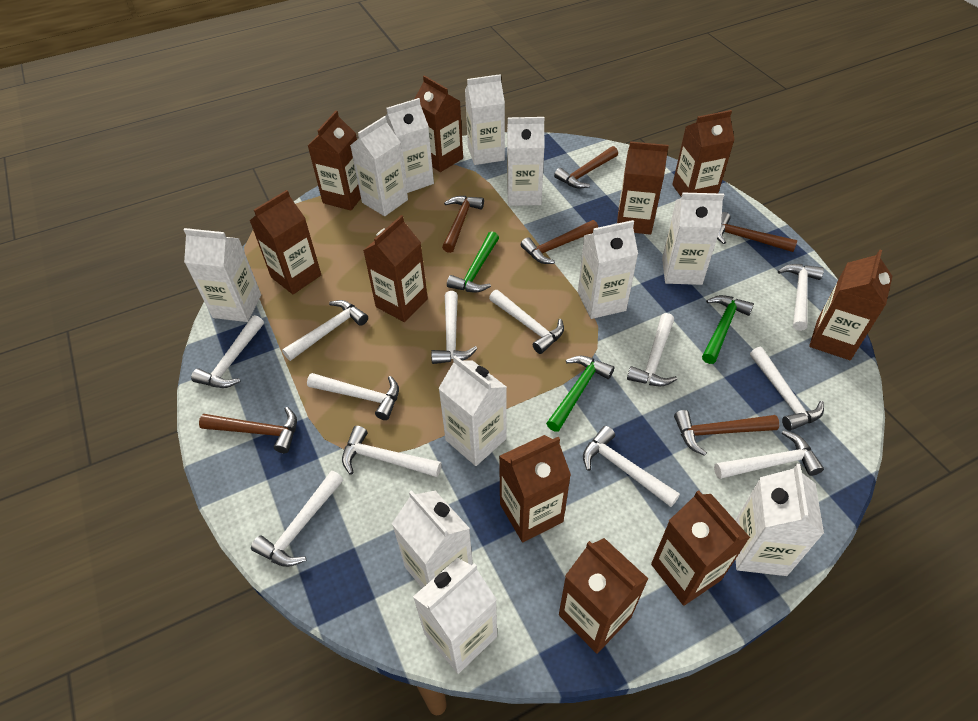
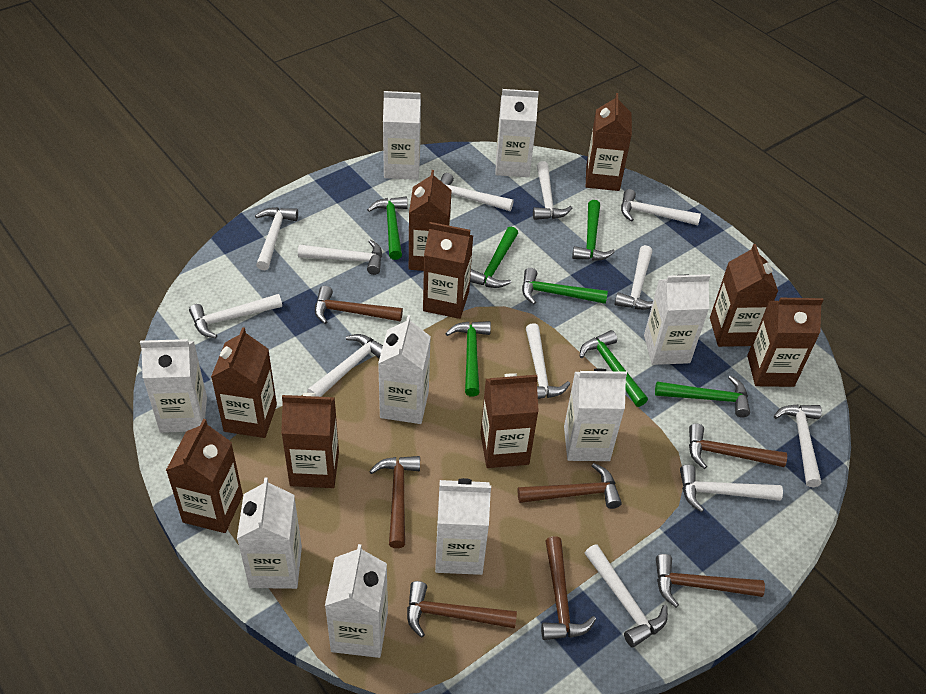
brown carton: 10 -> 9
brown hammer: 6 -> 7
green hammer: 3 -> 7
white carton: 11 -> 9

